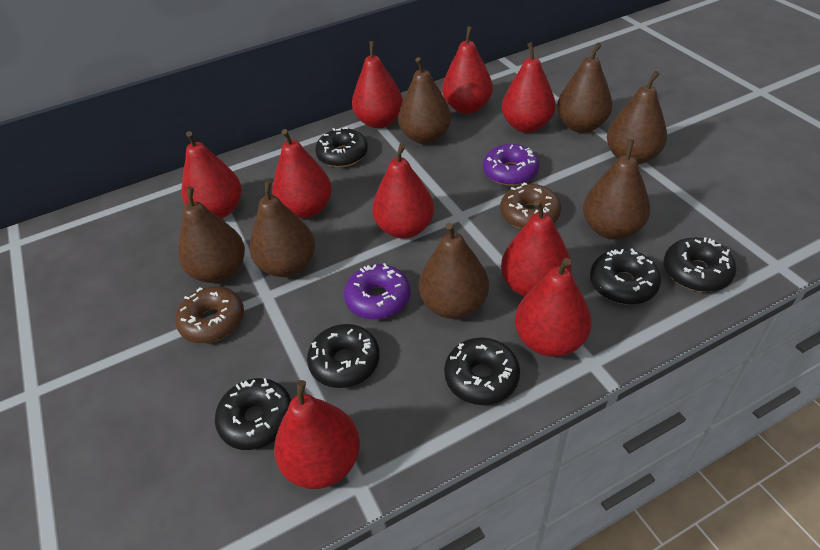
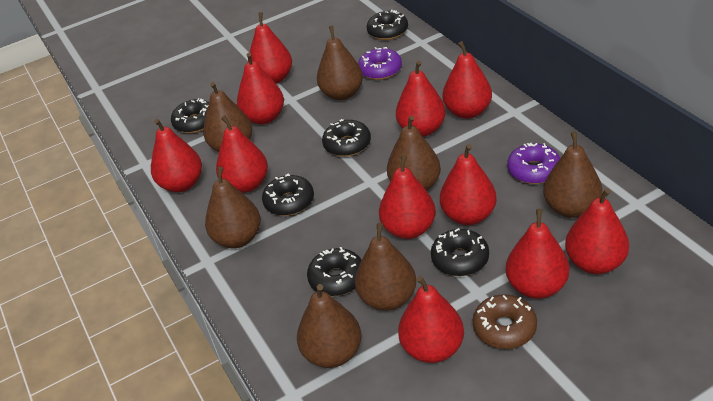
brown donut: 2 -> 1
red pear: 9 -> 11

